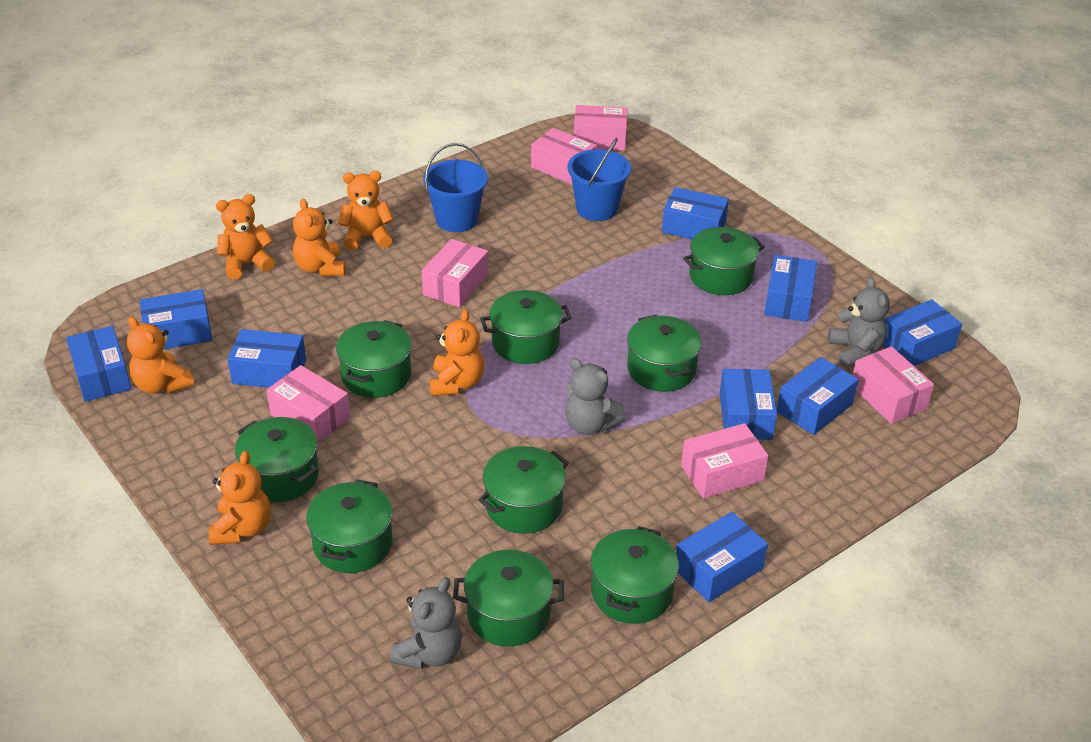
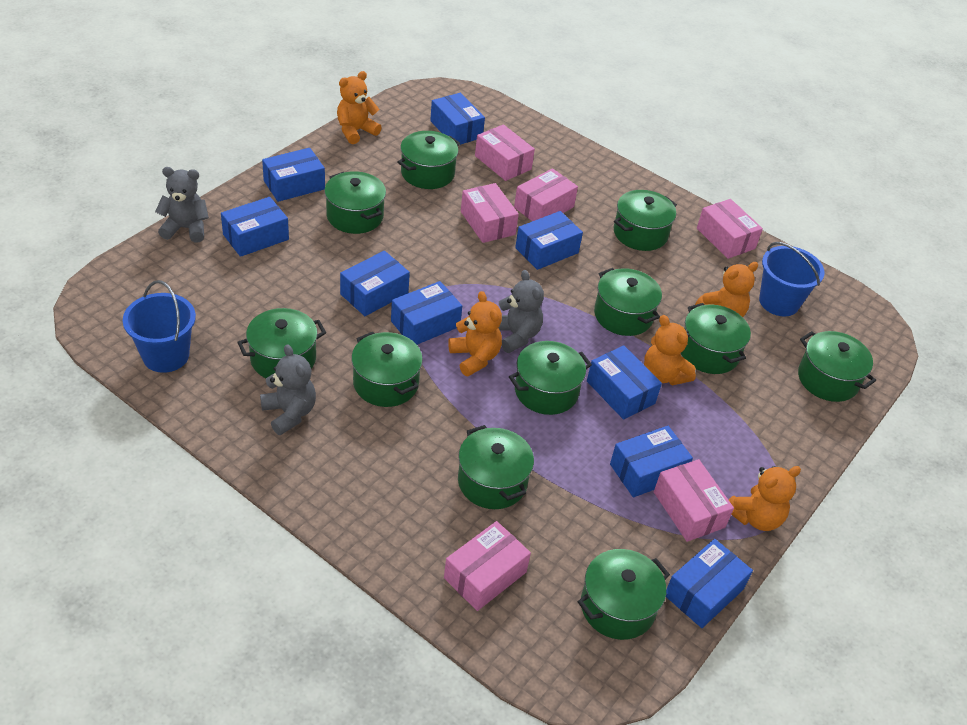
green pot: 9 -> 11
orange teddy bear: 6 -> 5

